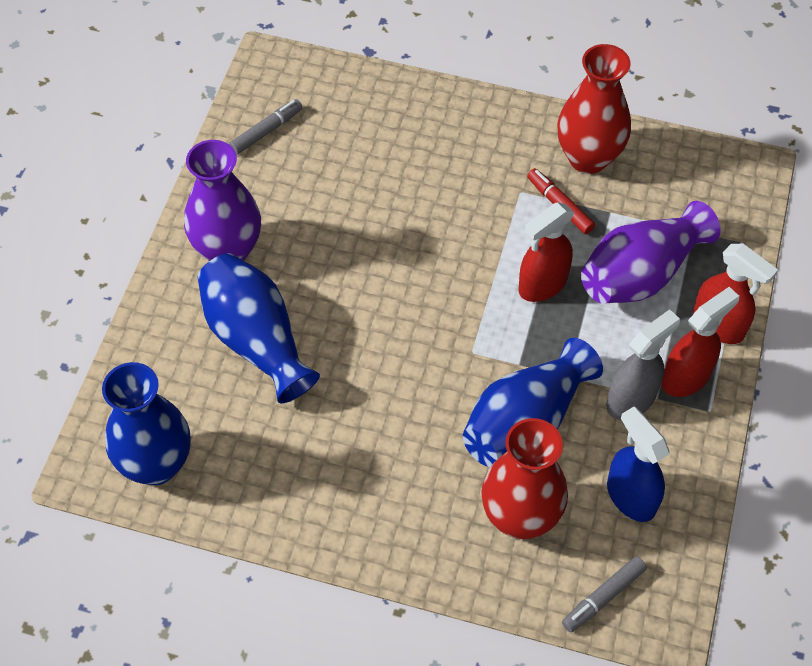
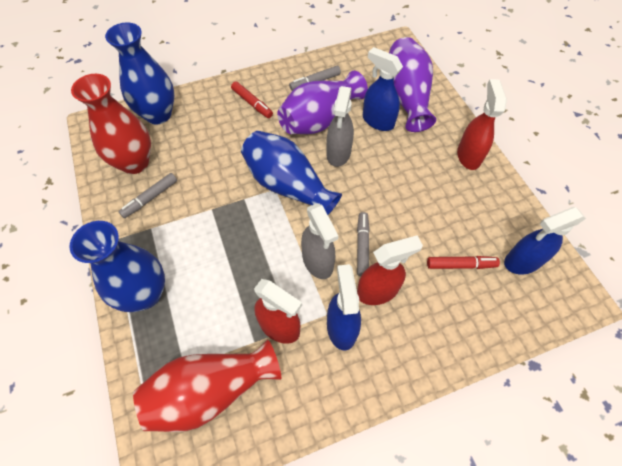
blue spray bottle: 1 -> 3
grey marker: 2 -> 3
grey spray bottle: 1 -> 2
red marker: 1 -> 2

